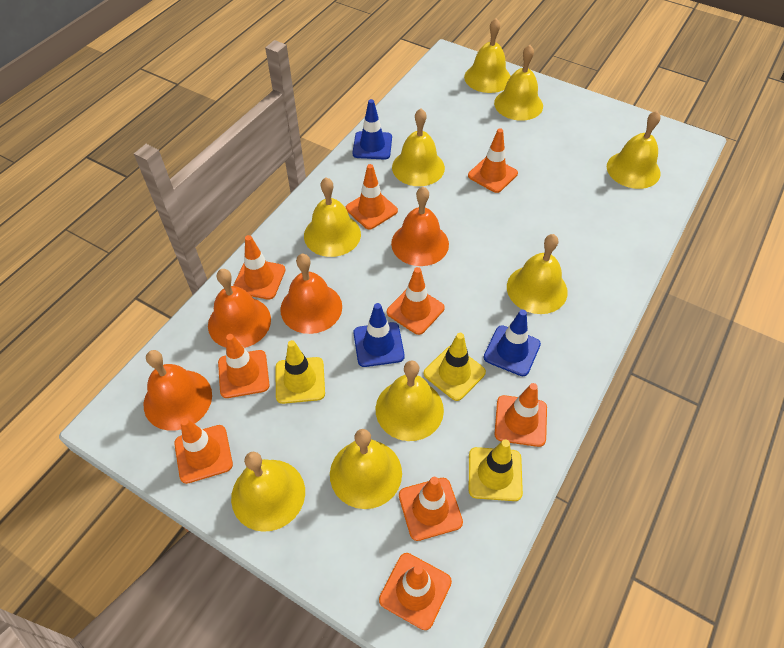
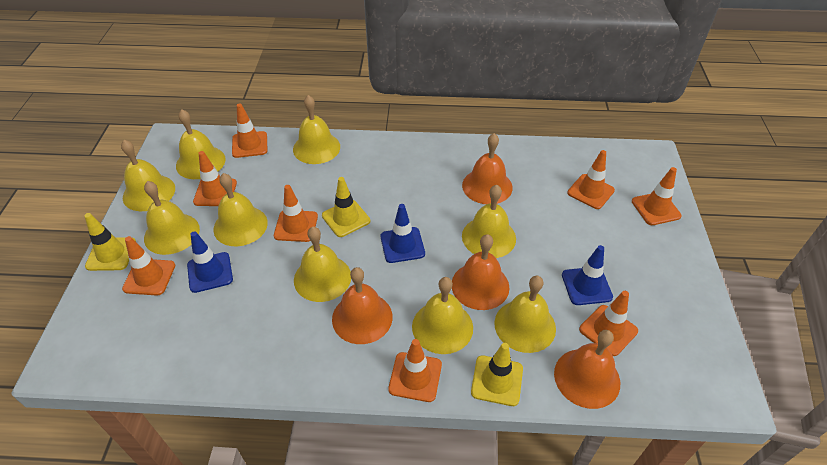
orange traffic cone: 9 -> 8

